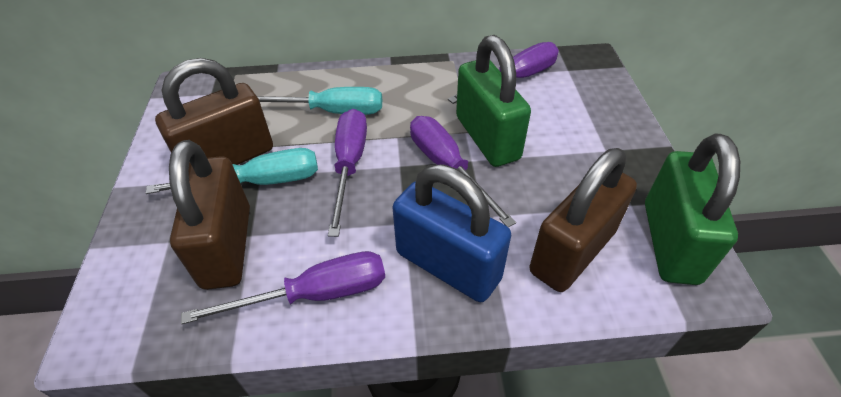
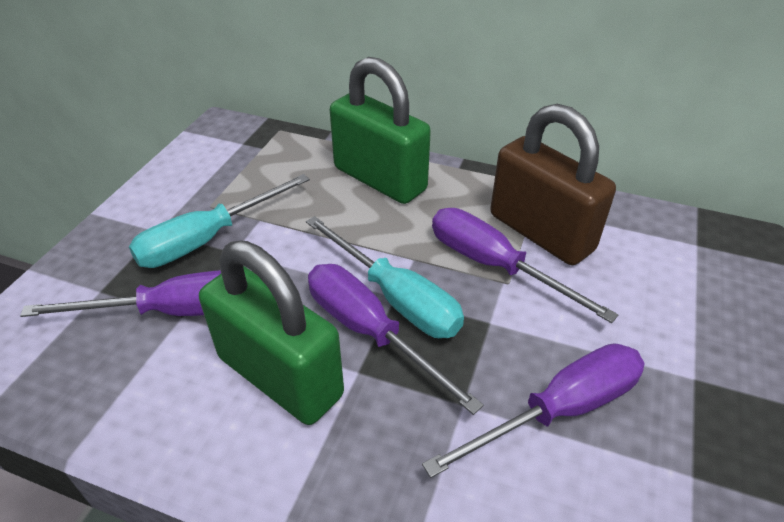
blue padlock: 1 -> 0
brown padlock: 3 -> 1

